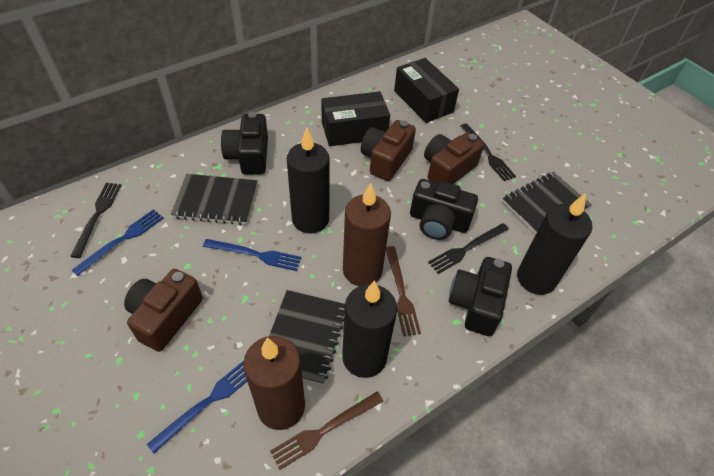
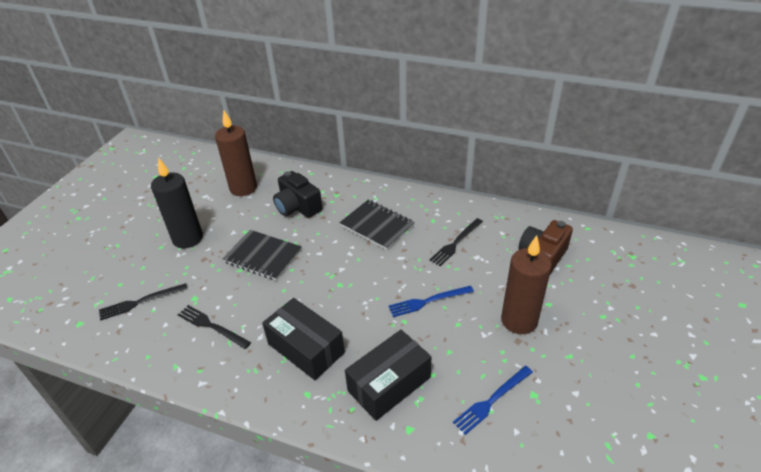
black camera: 3 -> 1
black candle: 3 -> 1
black notebook: 3 -> 2
blue fork: 3 -> 2
brown camera: 3 -> 1
brown fork: 2 -> 0

